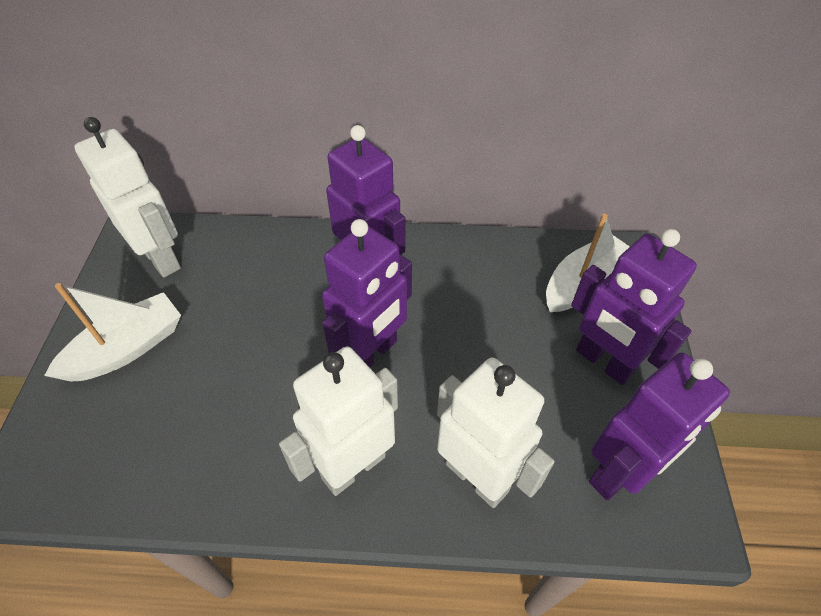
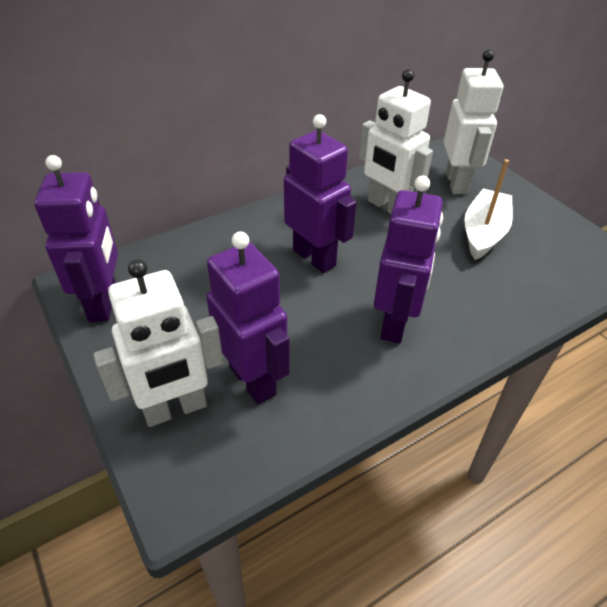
white boat: 2 -> 1

